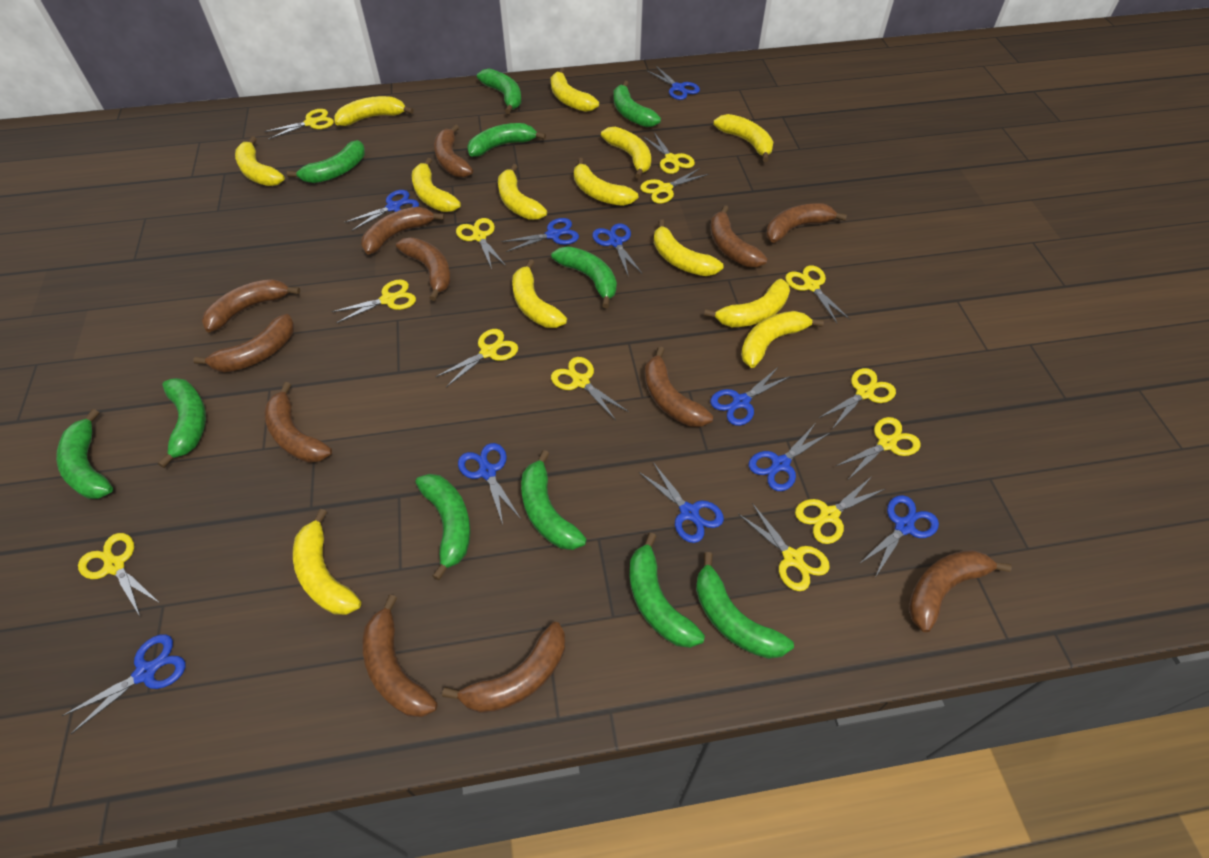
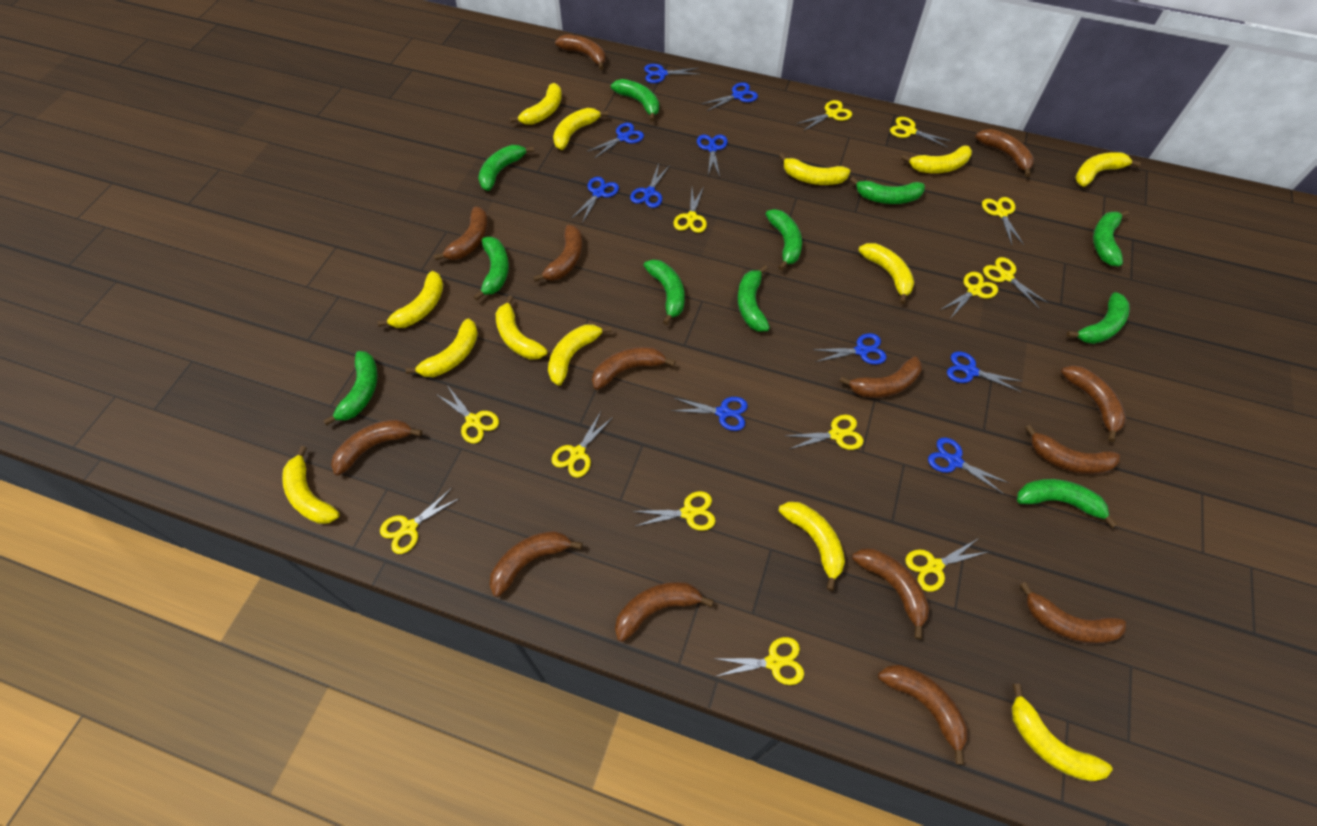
brown banana: 12 -> 14

